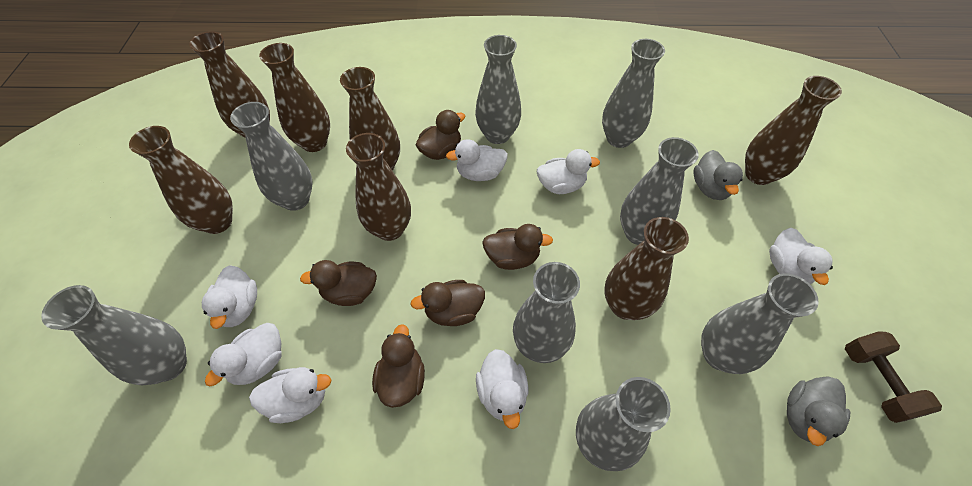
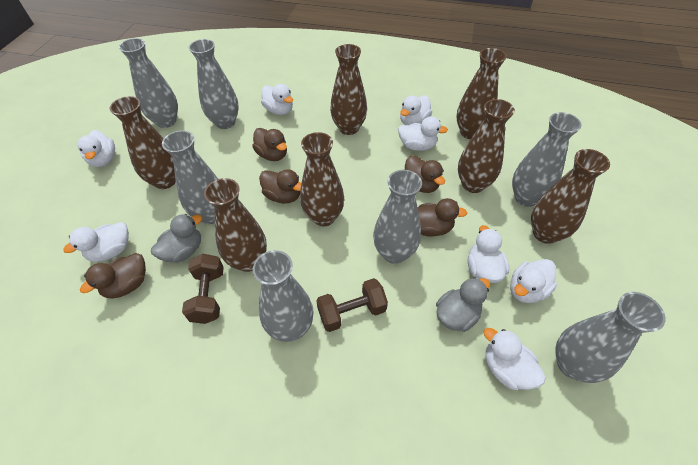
brown dumbbell: 1 -> 2
grey vase: 8 -> 7
white duck: 7 -> 8

